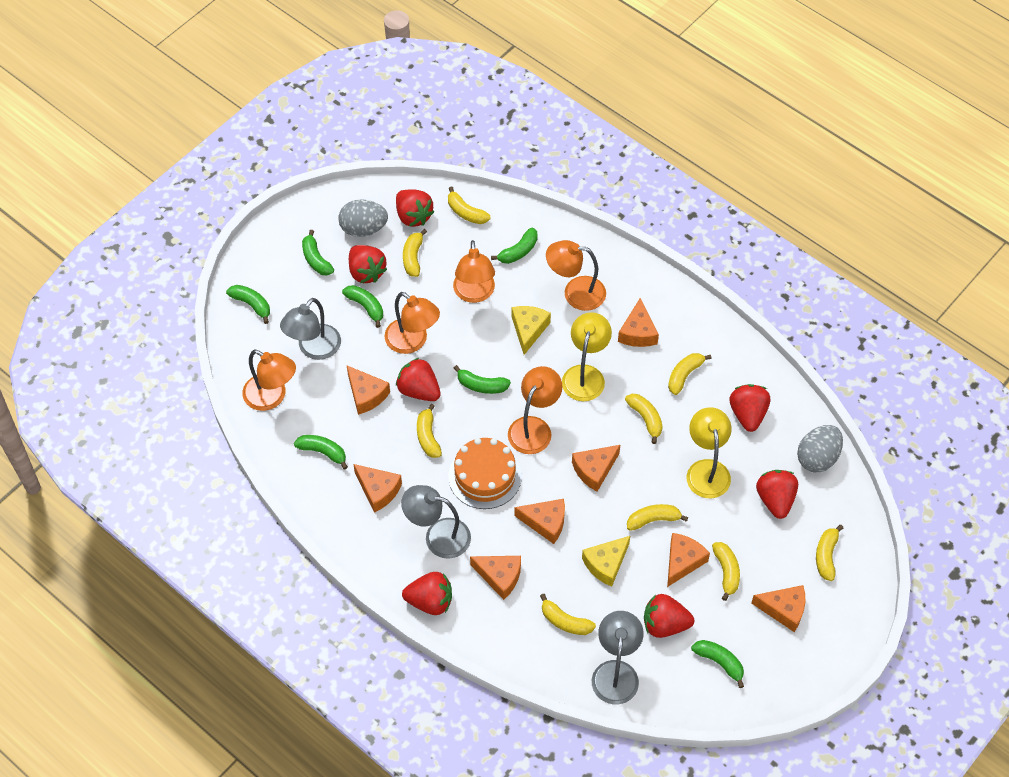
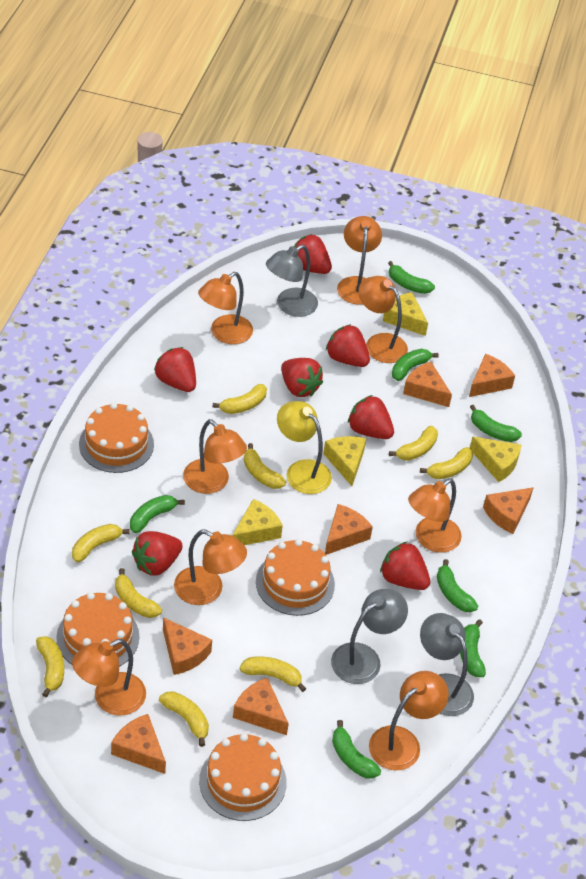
grey egg: 2 -> 0
orange cake: 1 -> 4
orange cheese: 8 -> 7
orange lamp: 5 -> 8
yellow cheese: 2 -> 4
yellow lamp: 2 -> 1

